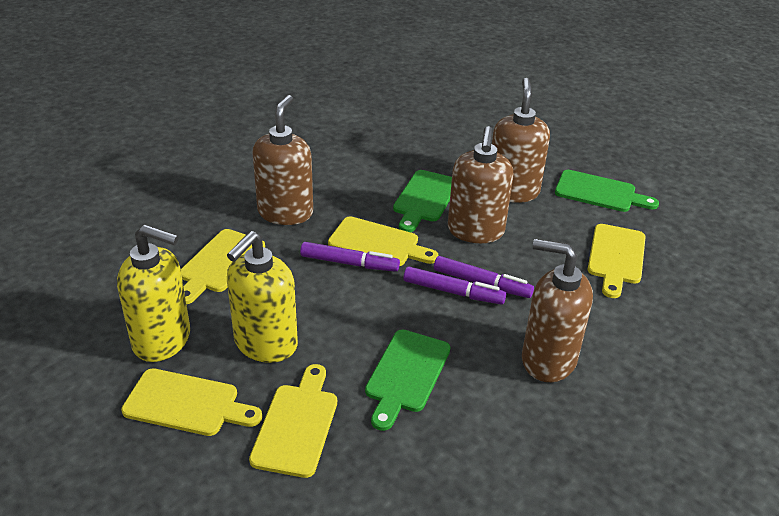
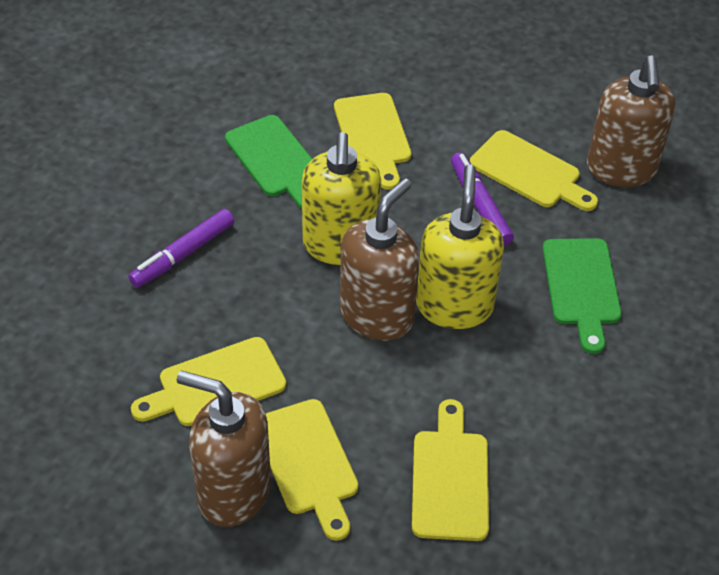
brown soap dispenser: 4 -> 3
green cutting board: 3 -> 2
purple marker: 3 -> 2

